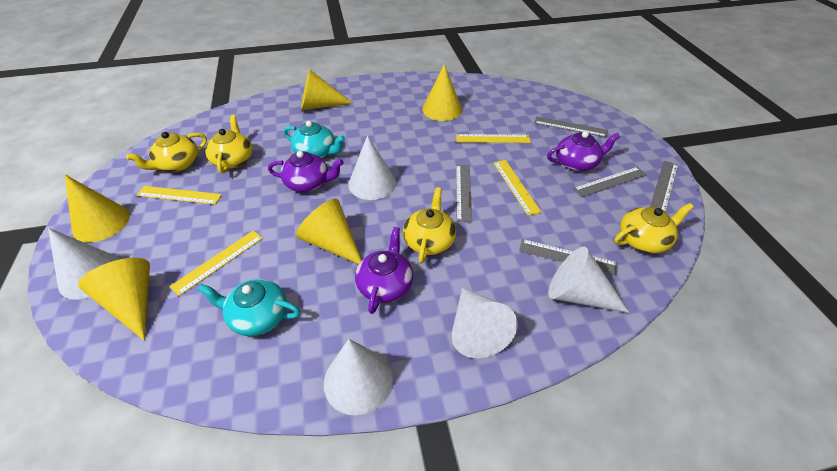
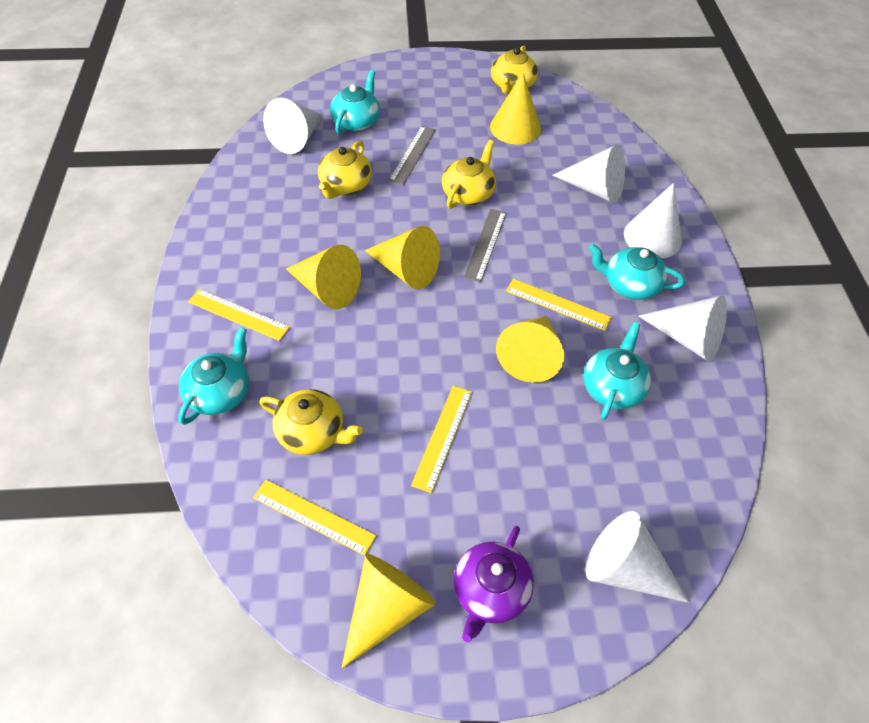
grey ruler: 5 -> 2
purple teapot: 3 -> 1
turquoise teapot: 2 -> 4

